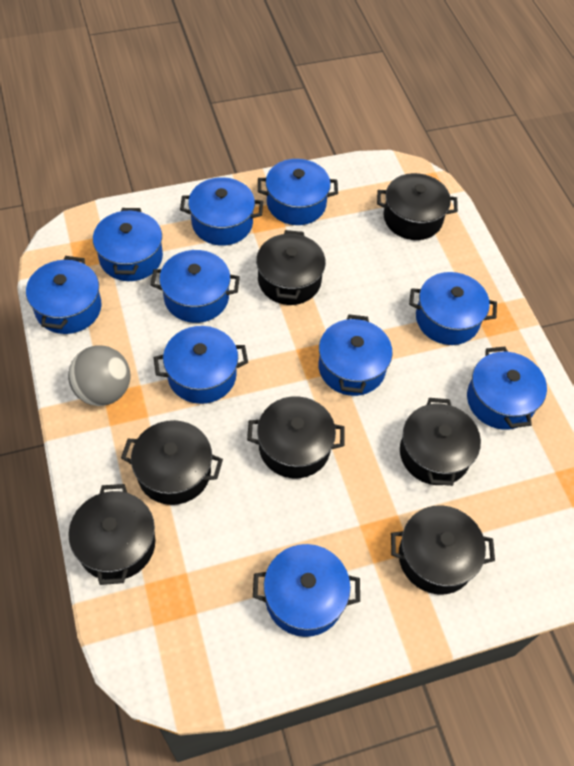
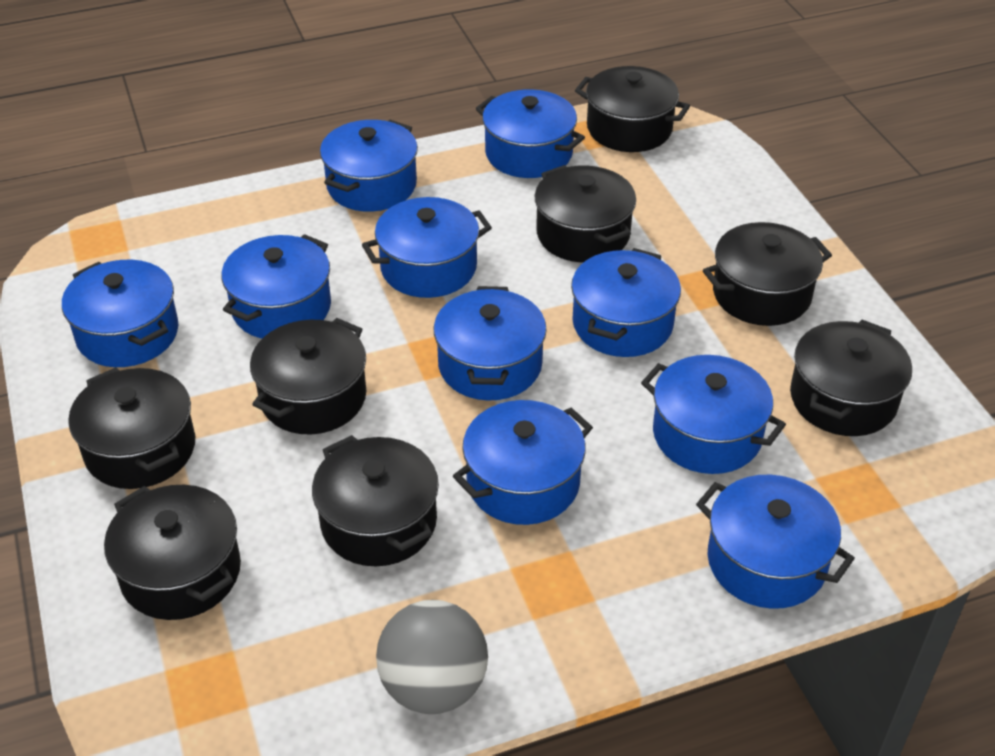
black pot: 7 -> 8

